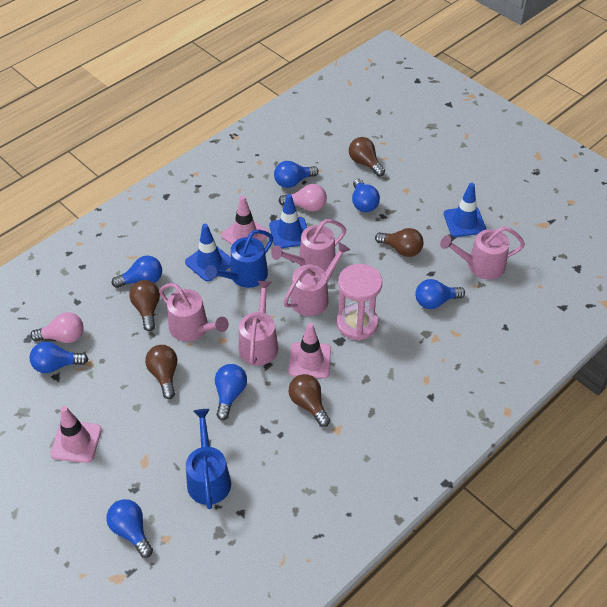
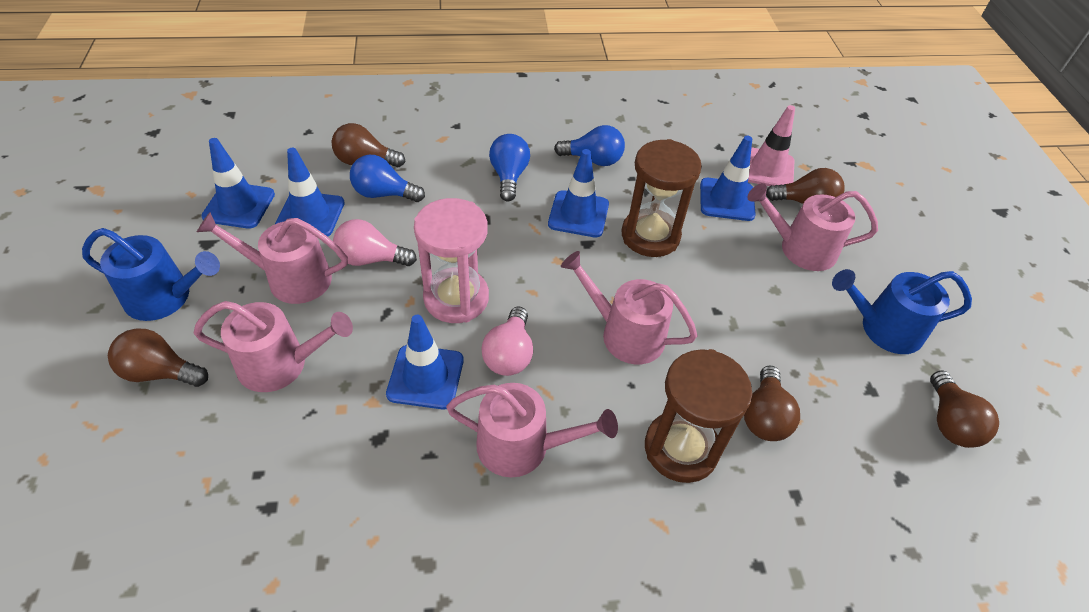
blue light bulb: 7 -> 3
blue traffic cone: 3 -> 5
brown hourglass: 0 -> 2
pink traffic cone: 3 -> 1

